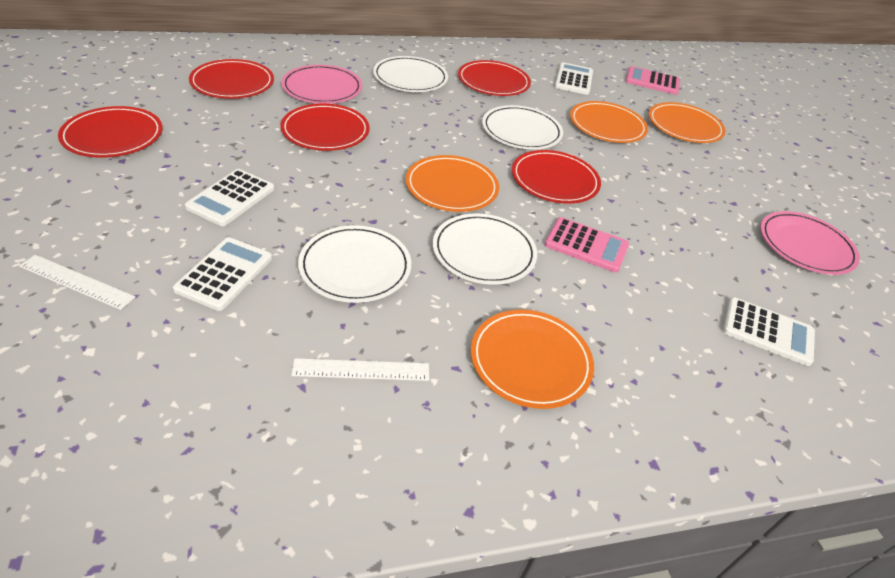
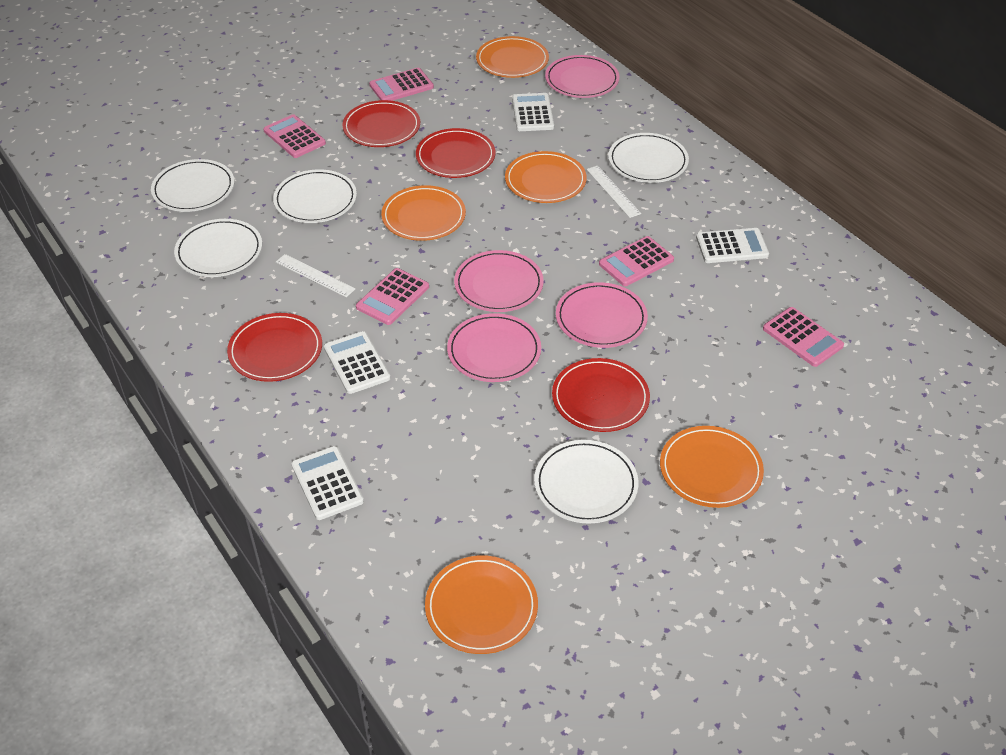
orange plate: 4 -> 5
pink calculator: 2 -> 5
pink plate: 2 -> 4
red plate: 5 -> 4
white plate: 4 -> 5

